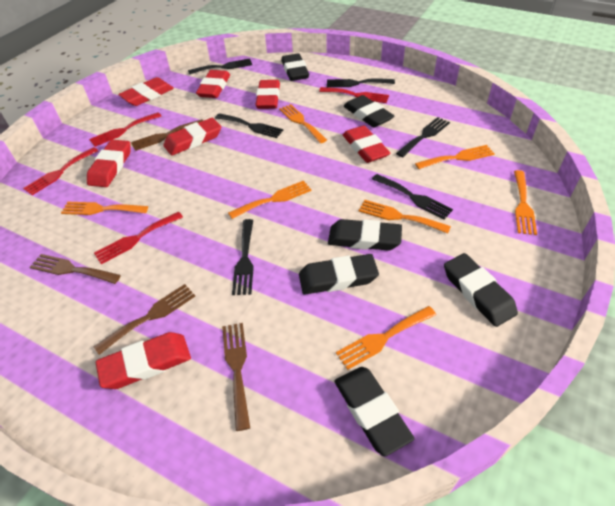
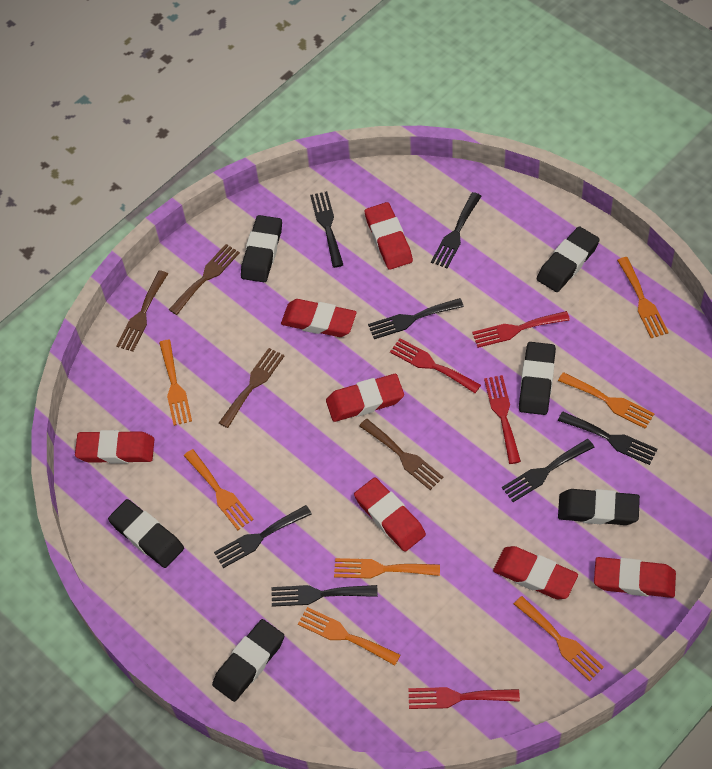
black fork: 6 -> 7

